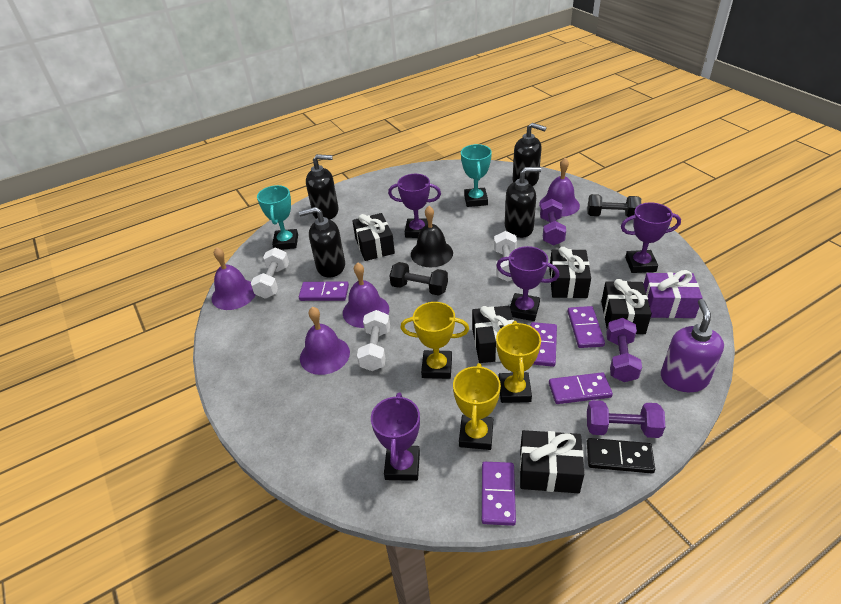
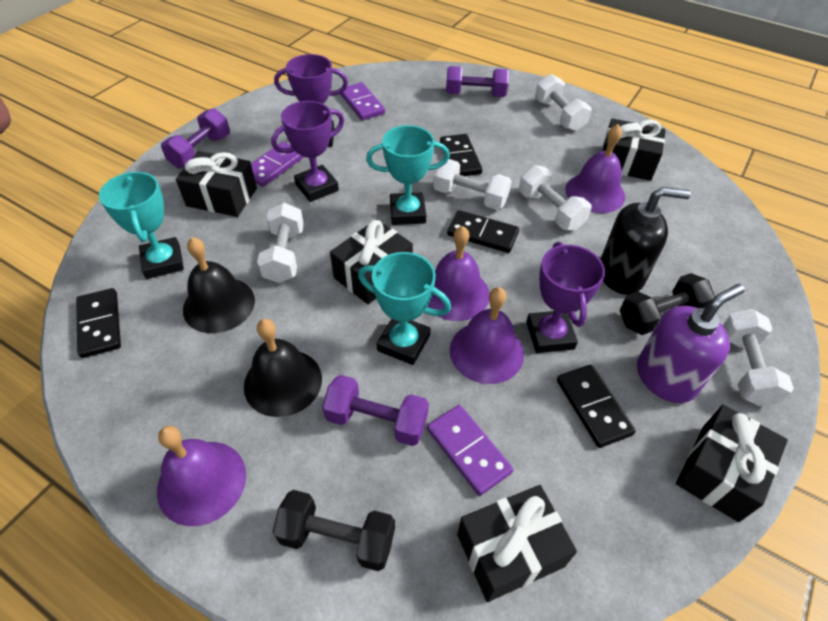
black bell: 1 -> 2
black domino: 1 -> 4
black soap dispenser: 4 -> 1
purple domino: 5 -> 3
purple gift: 1 -> 0
purple trophy: 4 -> 3
turquoise trophy: 2 -> 3
white dumbbell: 3 -> 5
yellow trophy: 3 -> 0

